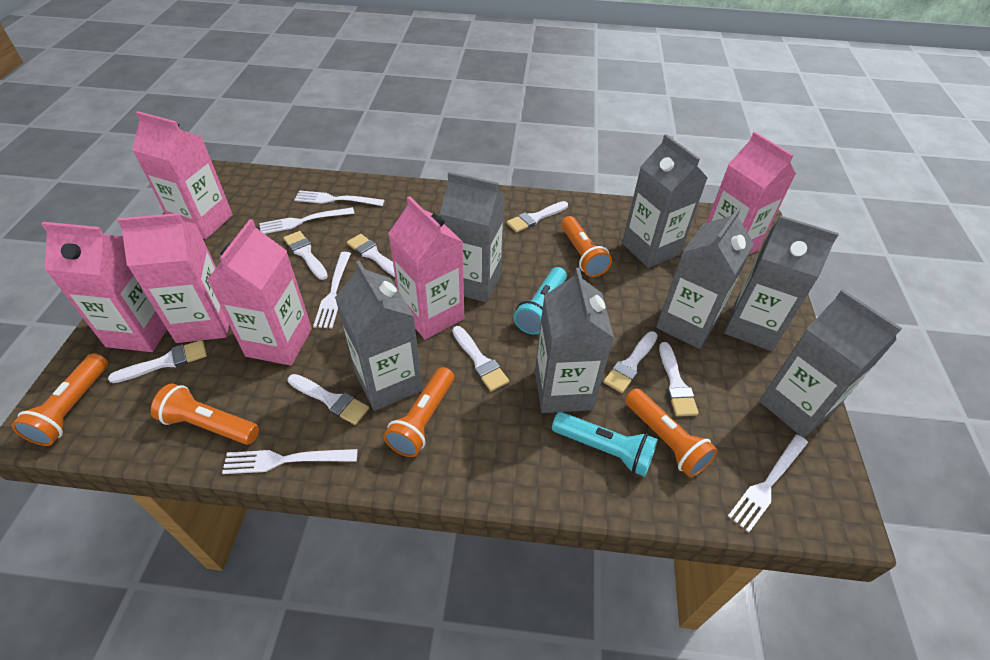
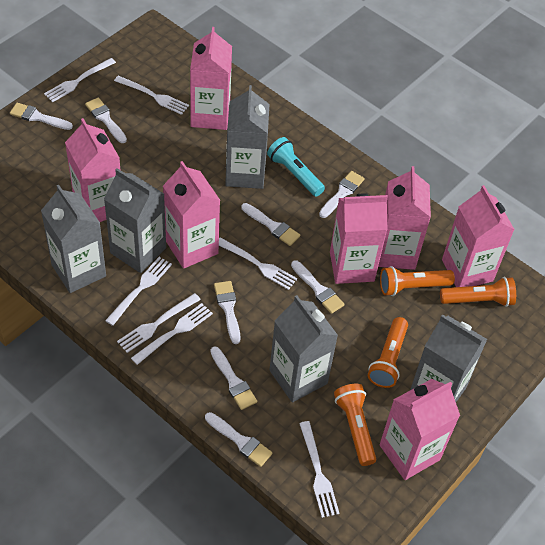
grey carton: 7 -> 5
orange flashlight: 5 -> 4
pink carton: 6 -> 7
turquoise flashlight: 2 -> 1
white fork: 5 -> 7

